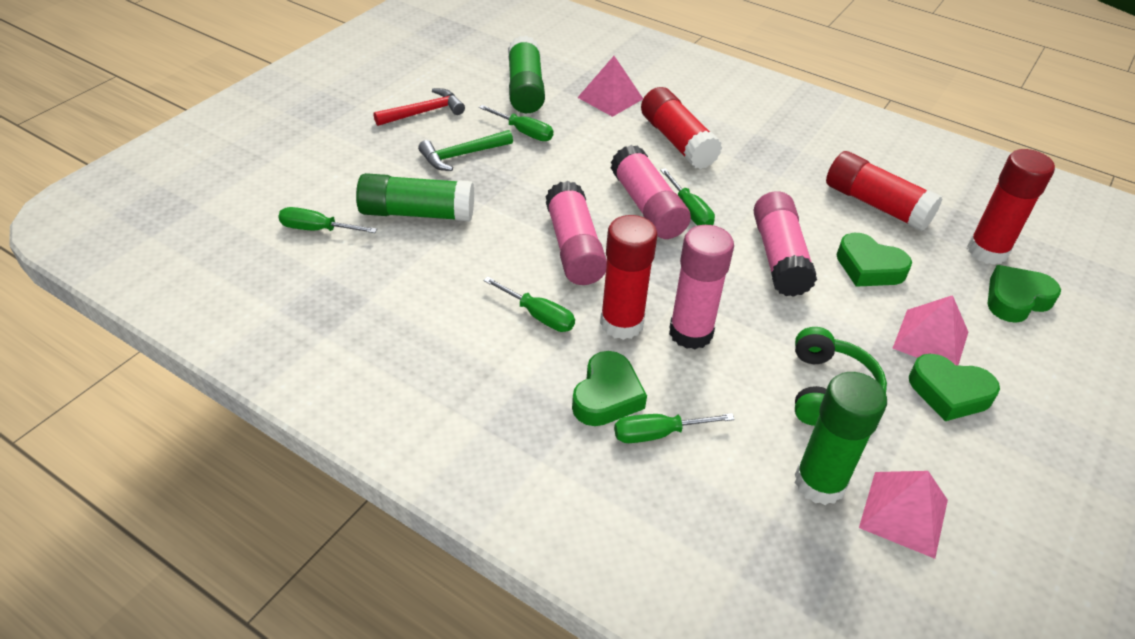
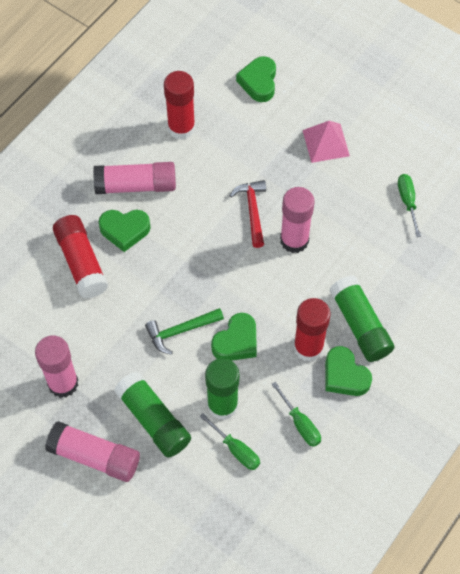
green headphones: 1 -> 0
green screwdriver: 5 -> 3
pink pyramid: 3 -> 1
red glue stick: 4 -> 3

